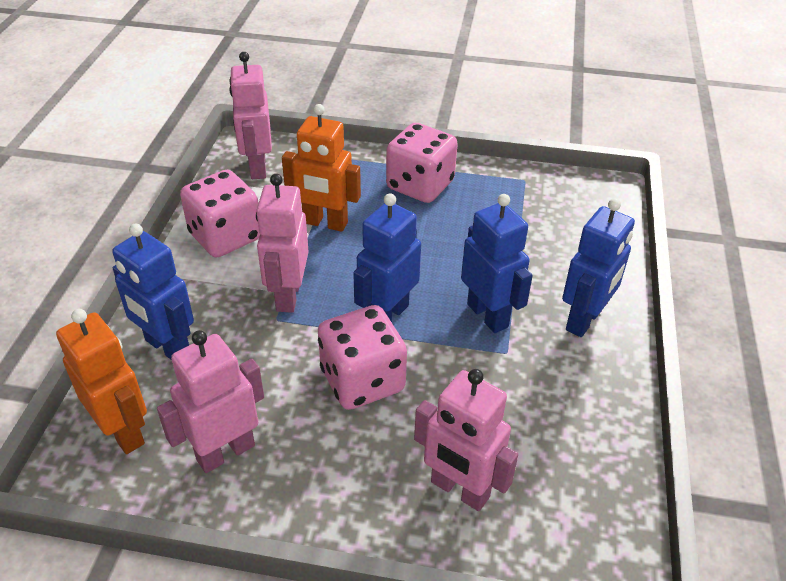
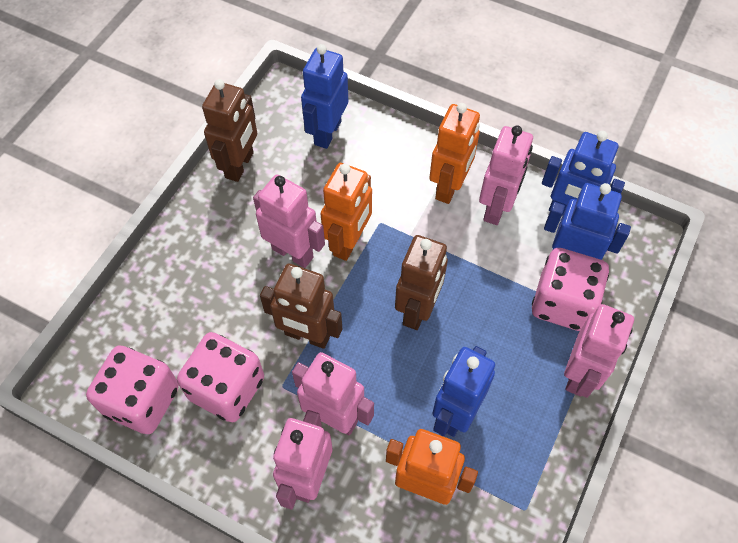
brown robot: 0 -> 3
orange robot: 2 -> 3
pink robot: 4 -> 5

